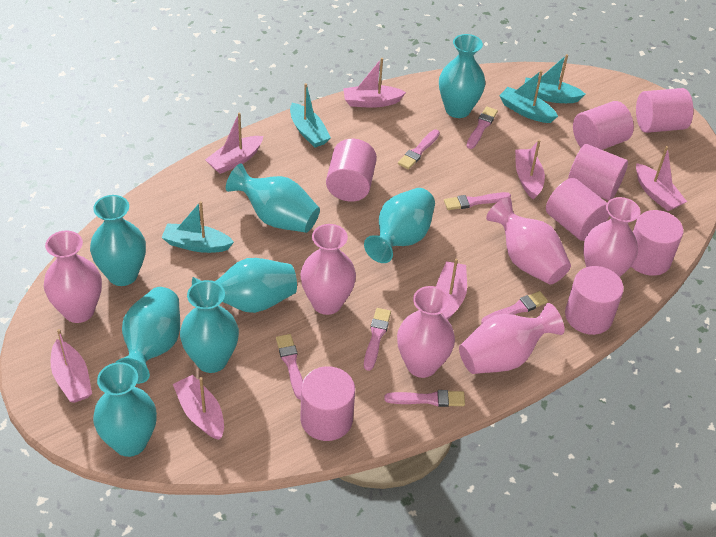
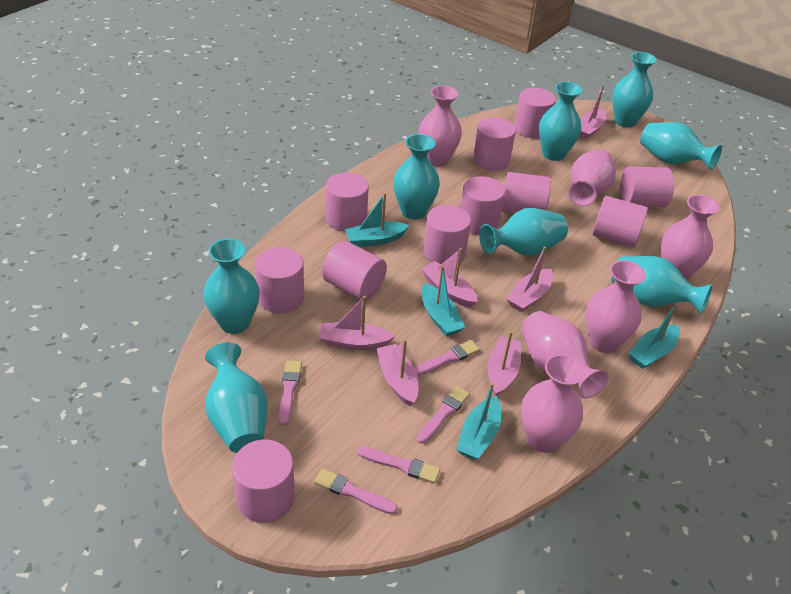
pink boat: 7 -> 6
pink brush: 7 -> 5
pink cylinder: 8 -> 11

